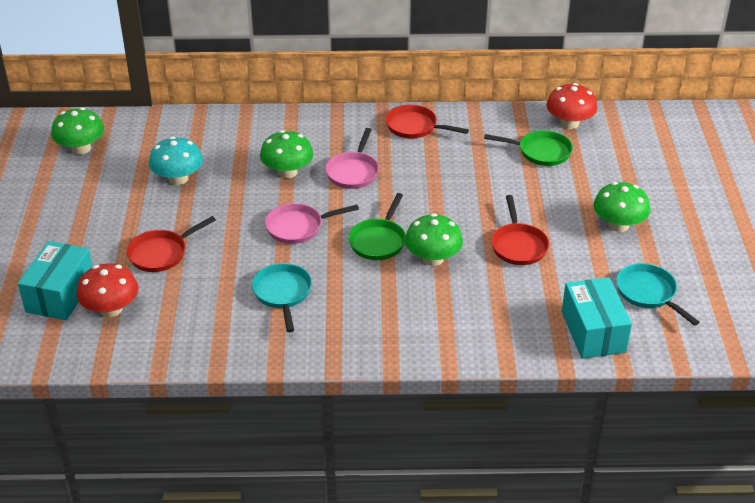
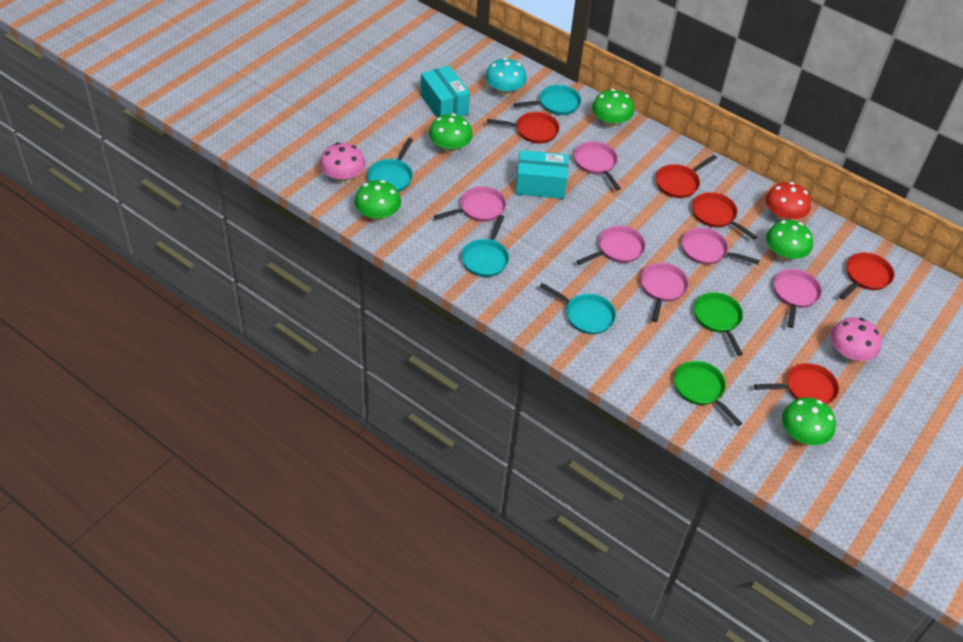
green mushroom: 4 -> 5
pink mushroom: 0 -> 2
pink pan: 2 -> 6
red mushroom: 2 -> 1
red pan: 3 -> 5
turquoise pan: 2 -> 4

